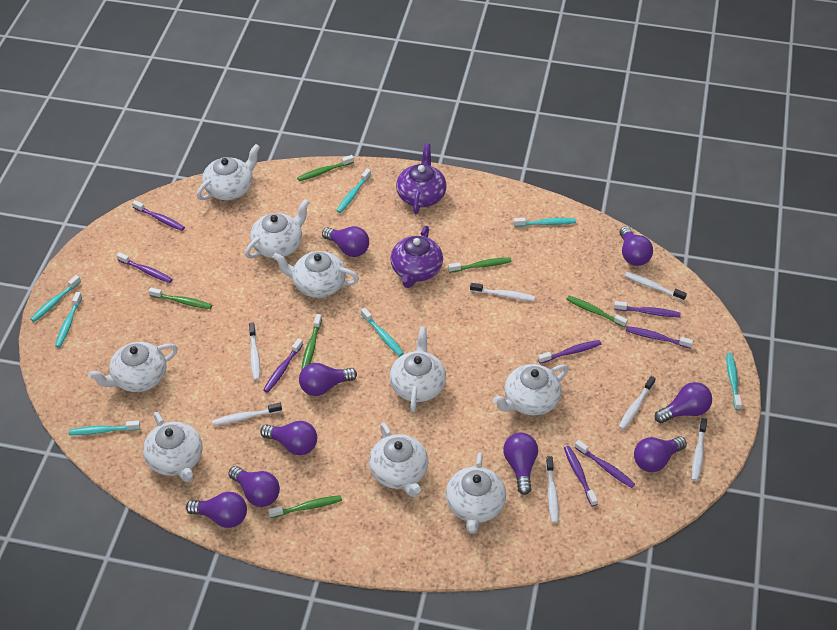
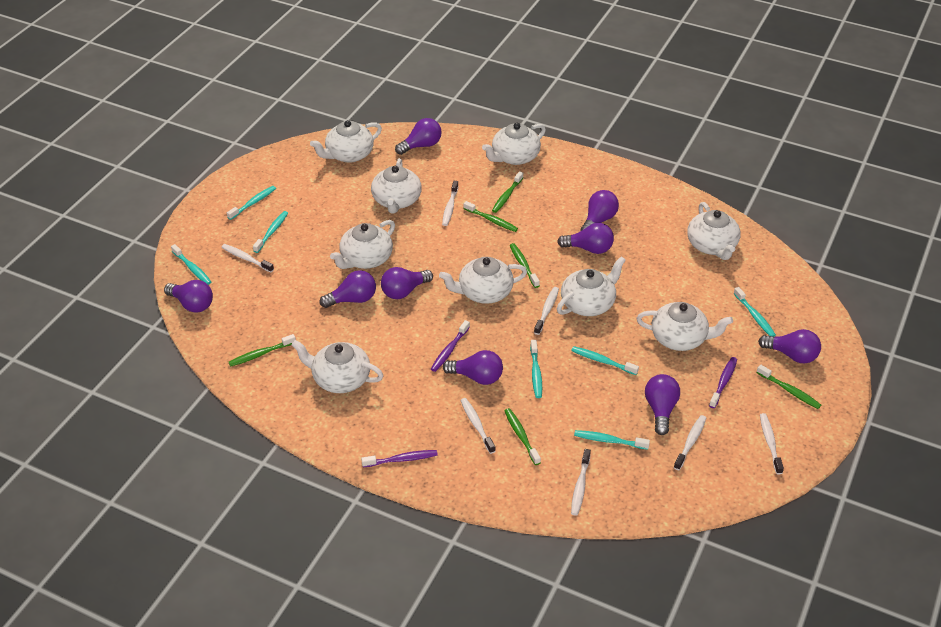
purple teapot: 2 -> 0
purple toothbrush: 8 -> 3

